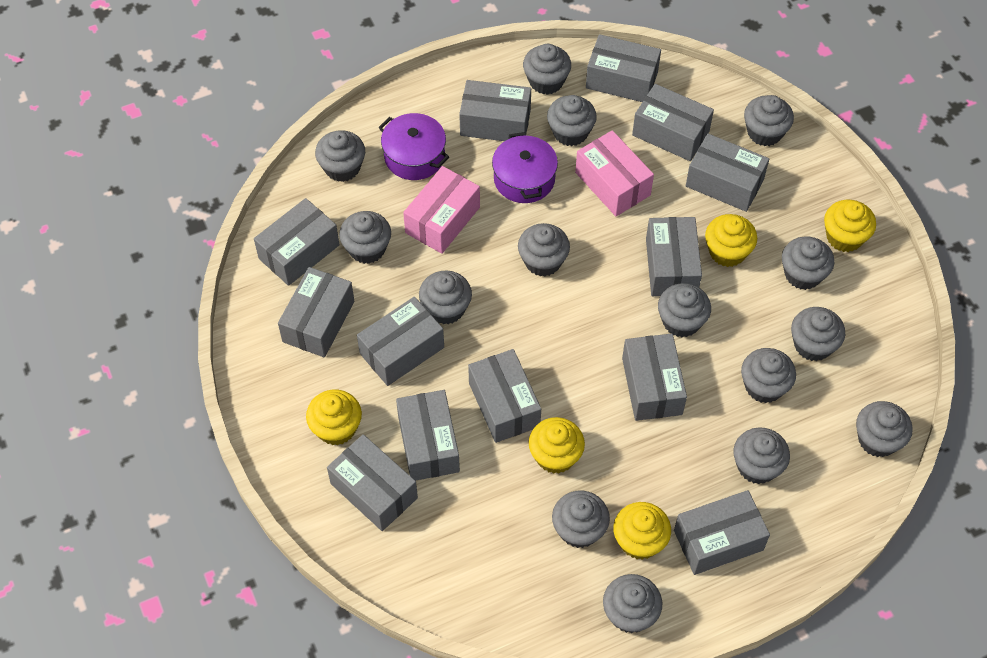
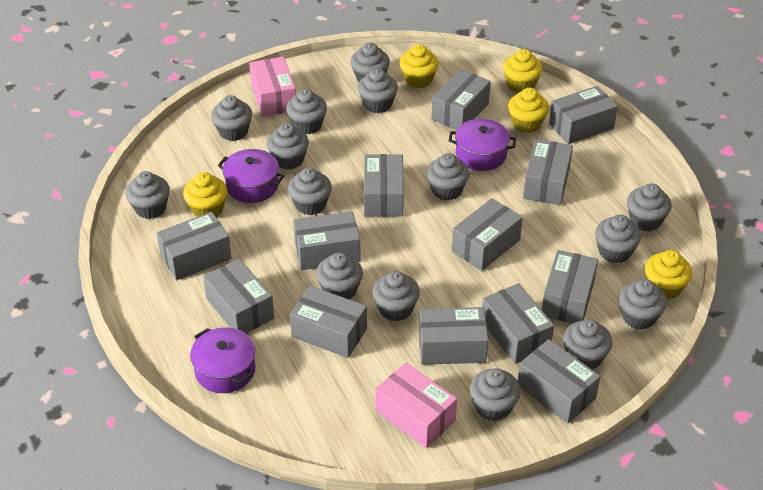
purple pot: 2 -> 3

